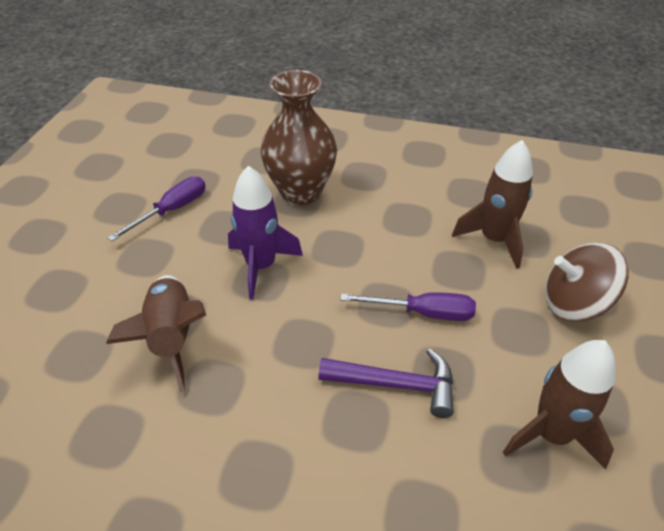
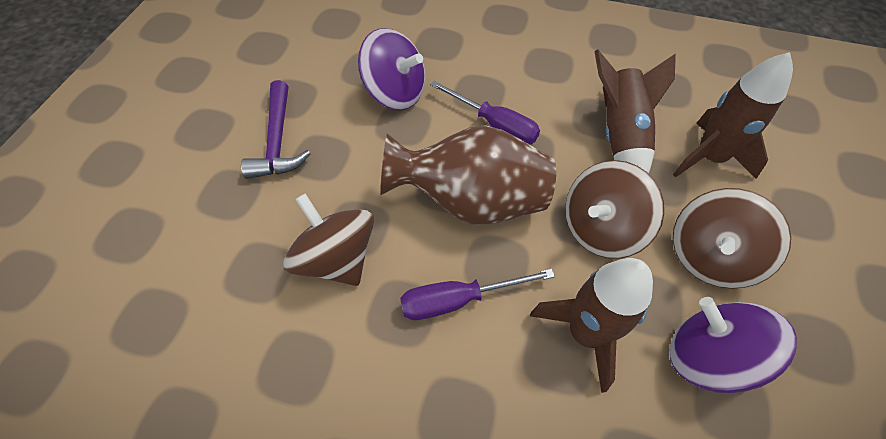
brown spinning top: 1 -> 3
purple rocket: 1 -> 0
purple spinning top: 0 -> 2

